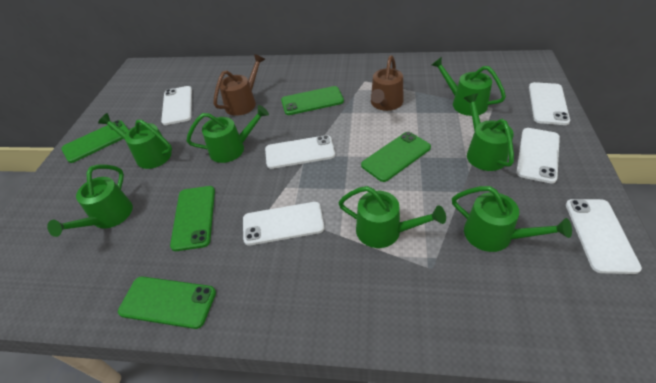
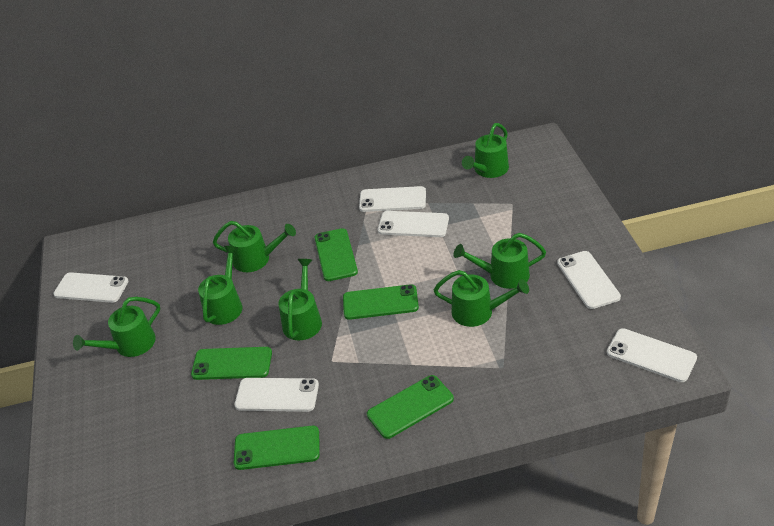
brown watering can: 2 -> 0

